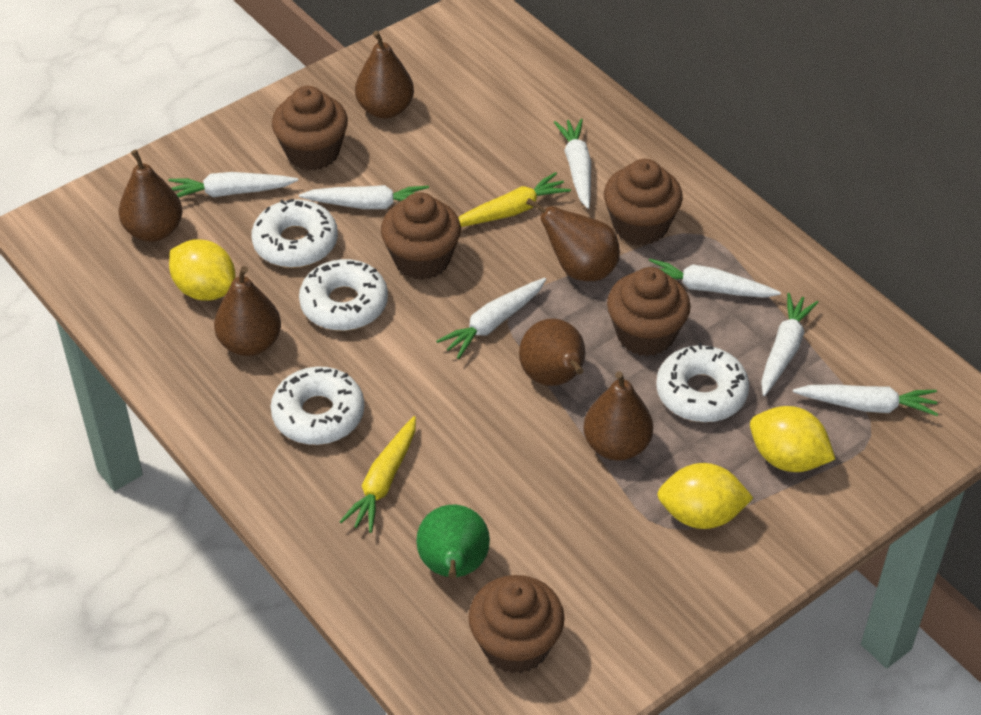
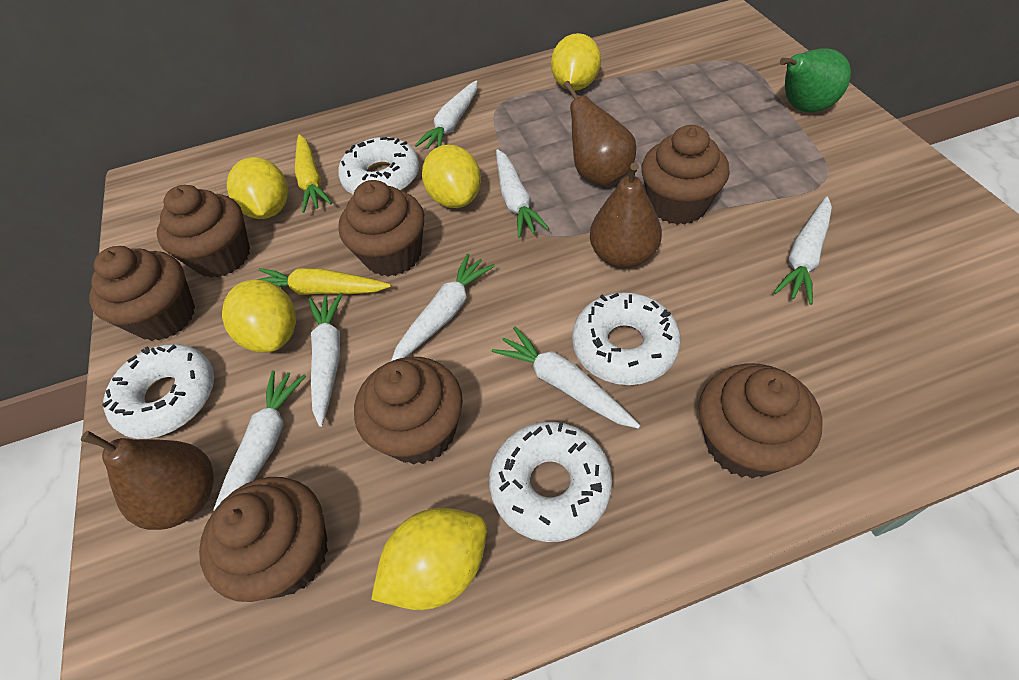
brown cupcake: 5 -> 7
brown pear: 6 -> 3
yellow lemon: 3 -> 5

